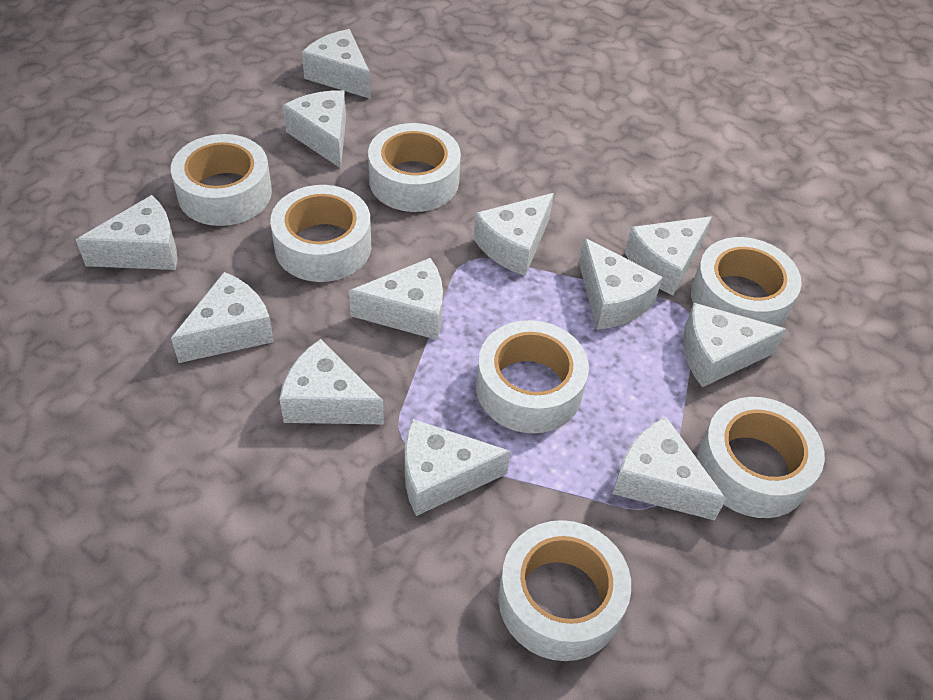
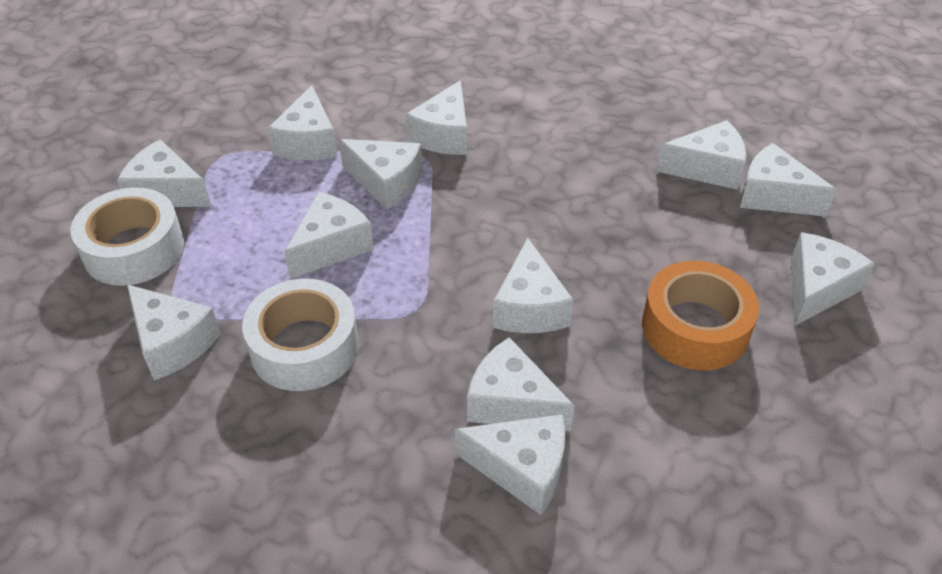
orange tape: 0 -> 1
white tape: 7 -> 2

